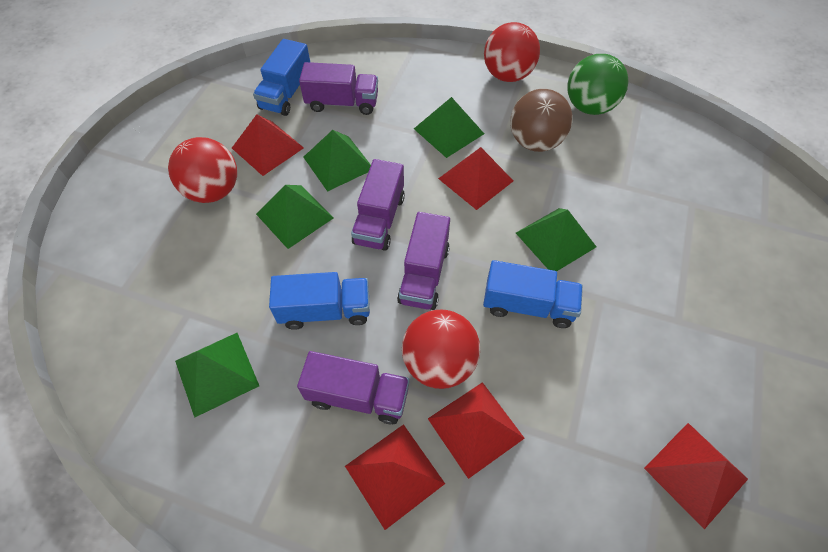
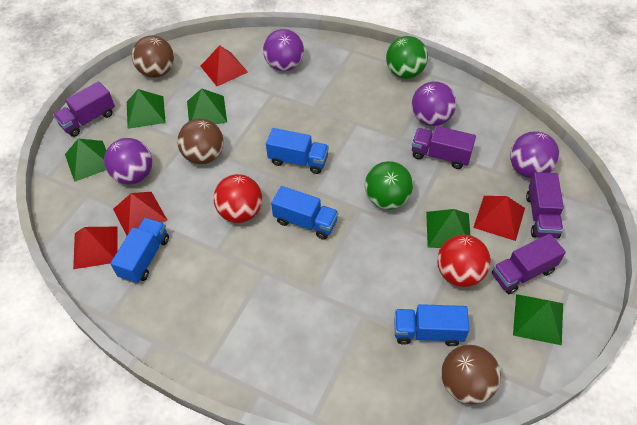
blue truck: 3 -> 4
brown ball: 1 -> 3
green ball: 1 -> 2
purple ball: 0 -> 4
red ball: 3 -> 2
red pyramid: 5 -> 4

